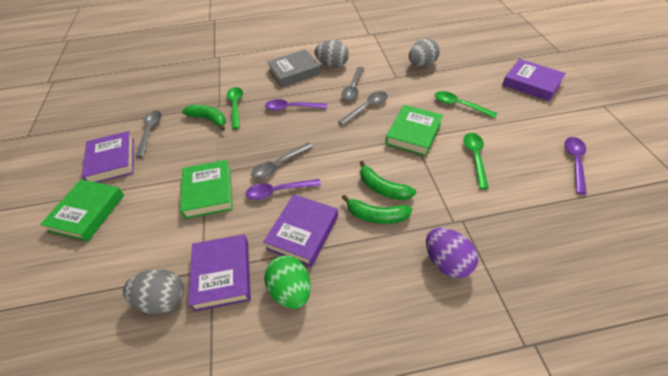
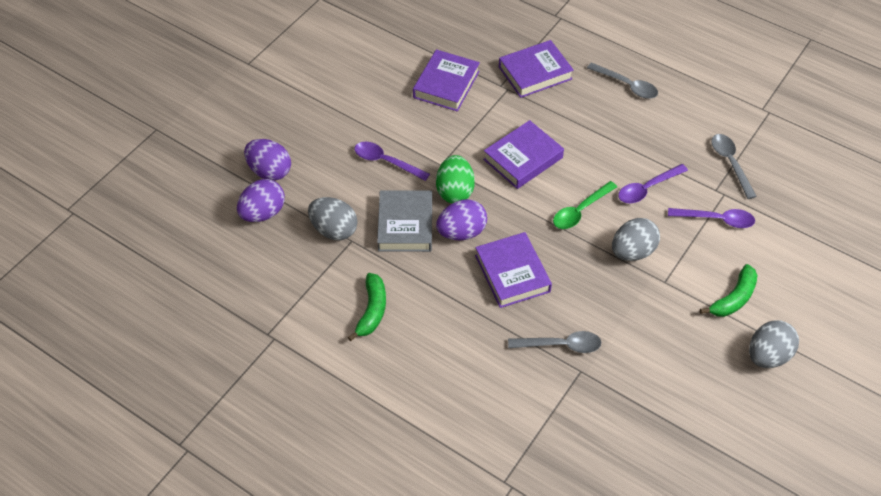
green banana: 3 -> 2
green book: 3 -> 0
green spoon: 3 -> 1
grey spoon: 4 -> 3
purple egg: 1 -> 3

